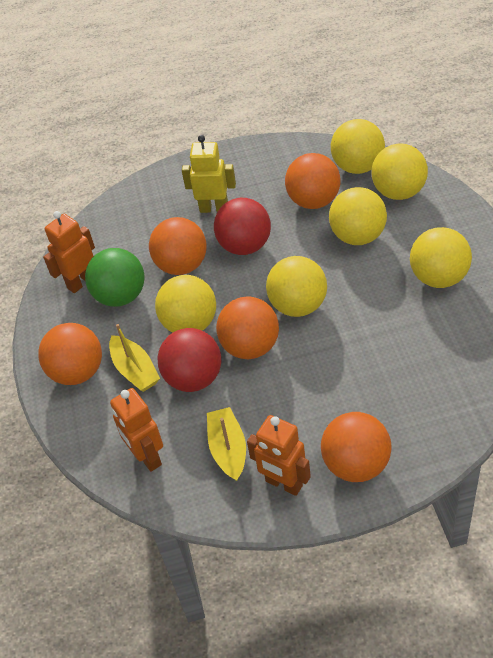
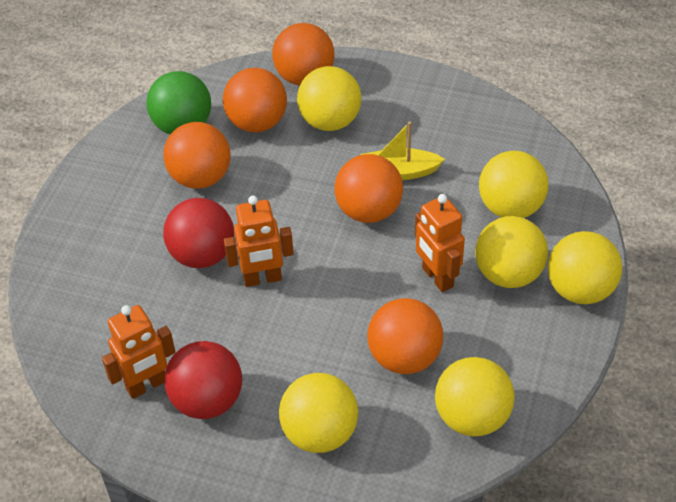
yellow boat: 2 -> 1
yellow robot: 1 -> 0

